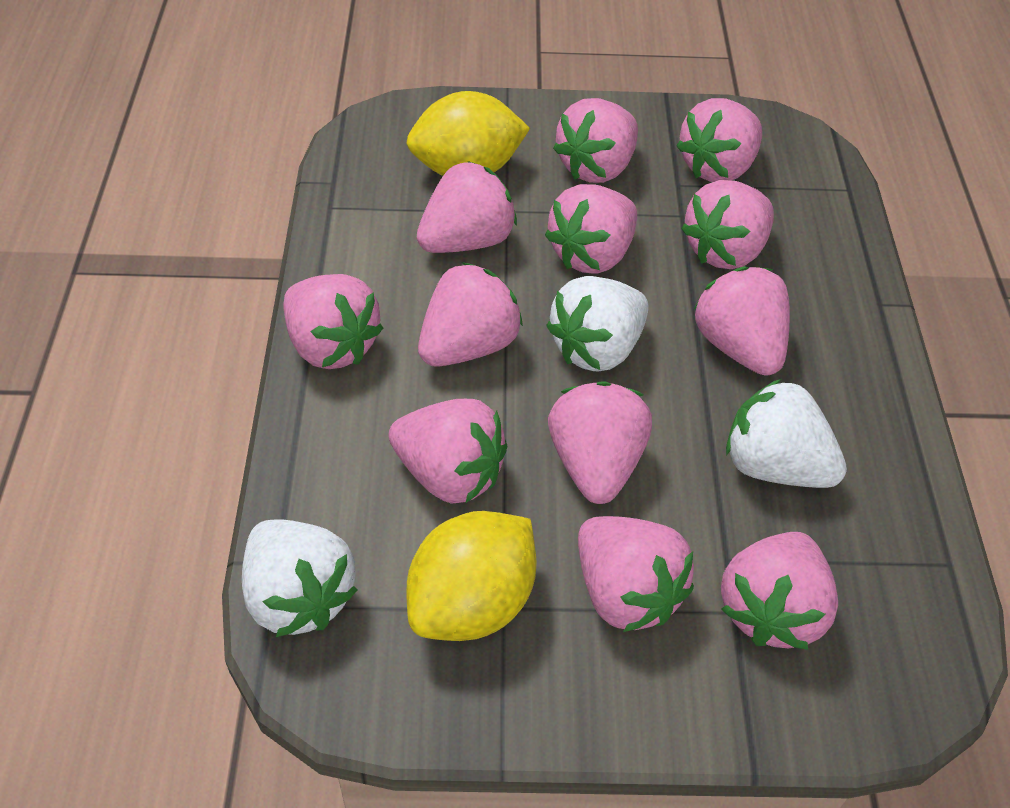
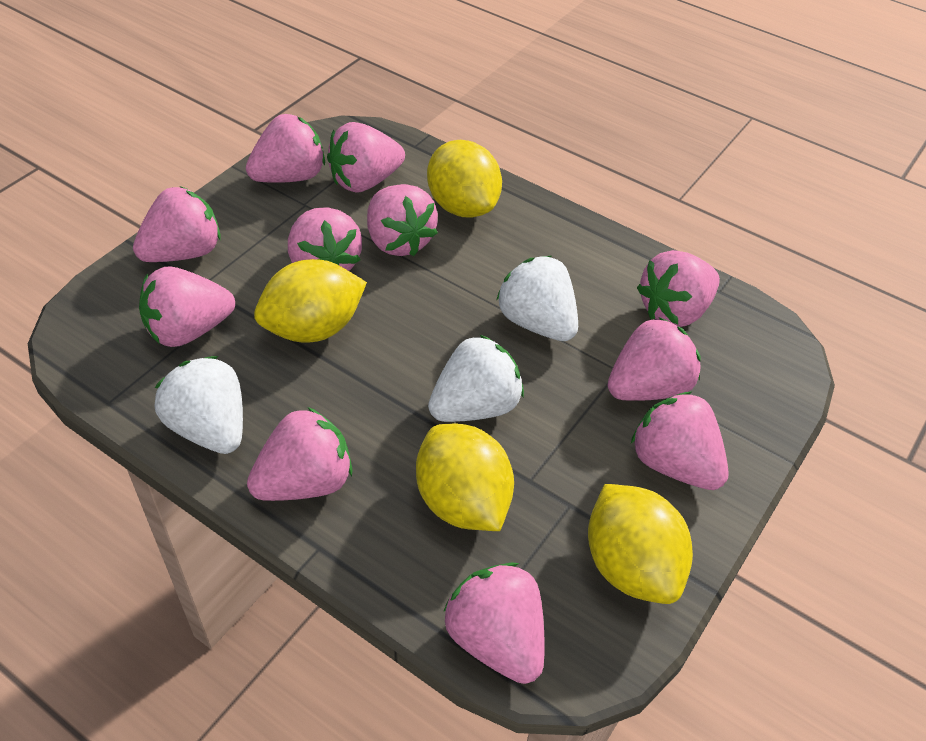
pink strawberry: 12 -> 11
yellow lemon: 2 -> 4

